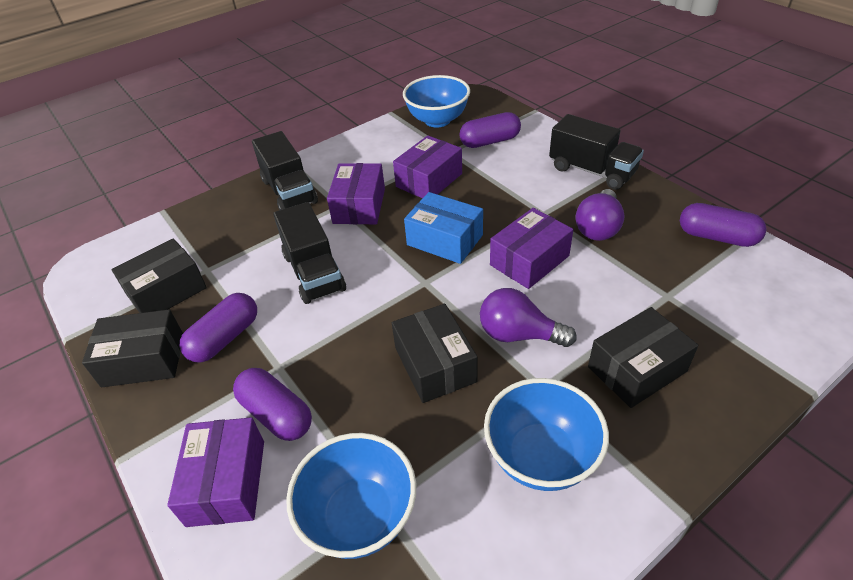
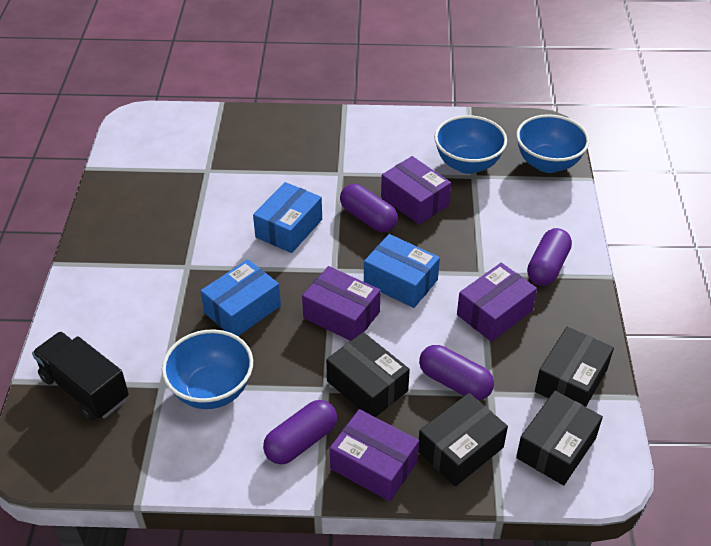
black truck: 3 -> 1
blue box: 1 -> 3
purple light bulb: 2 -> 0

